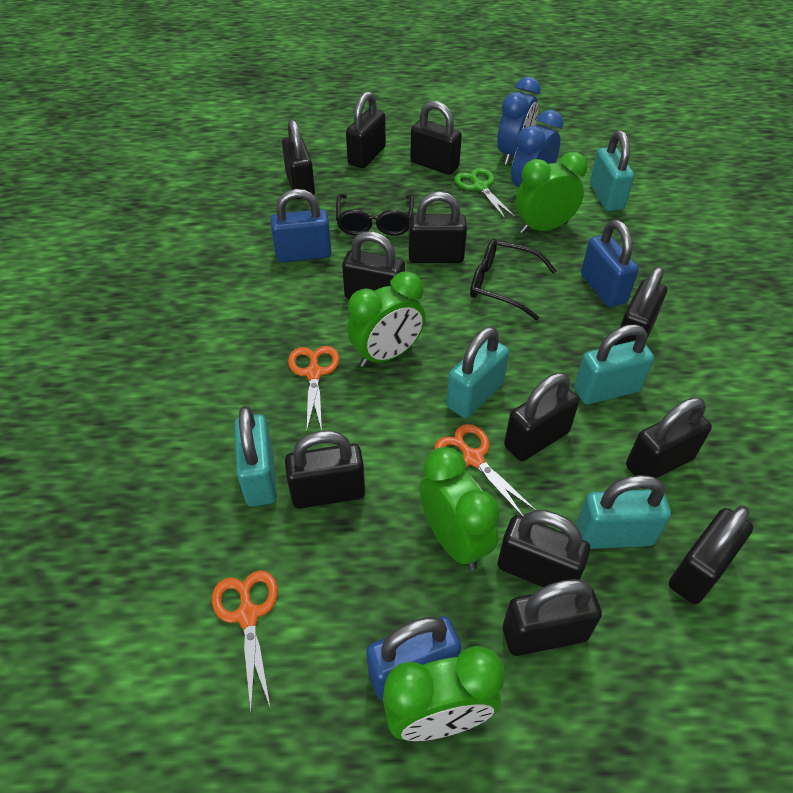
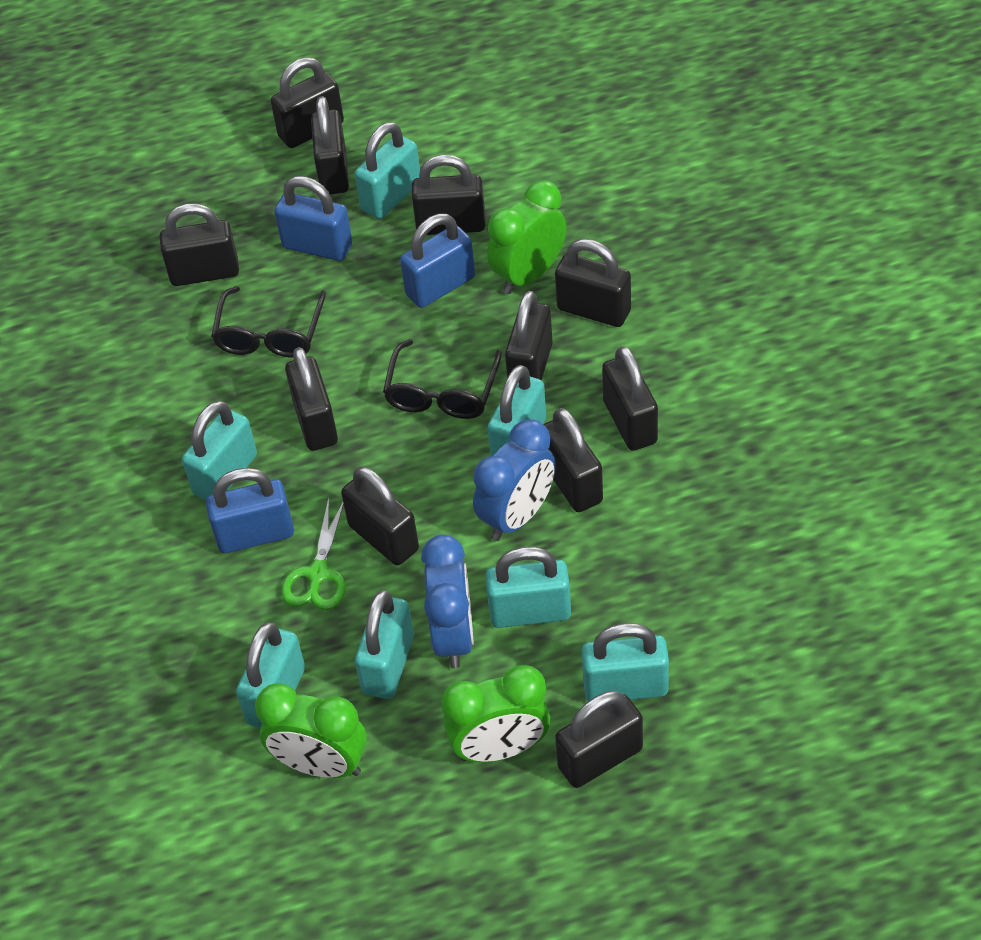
black padlock: 12 -> 11
green clock: 4 -> 3
orange scissors: 3 -> 0
turquoise padlock: 5 -> 7

